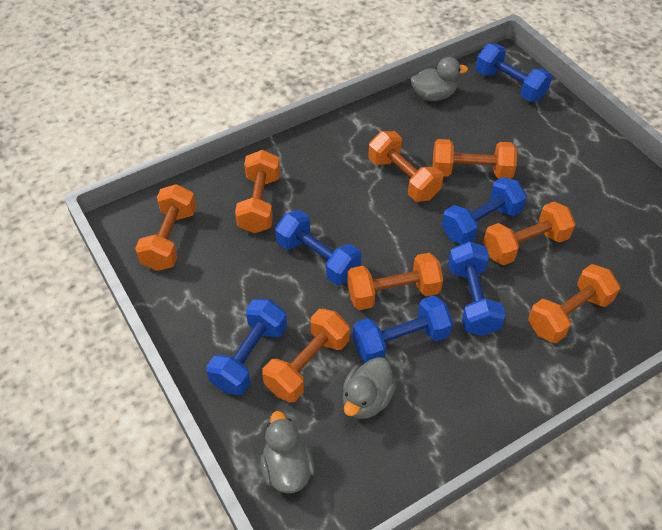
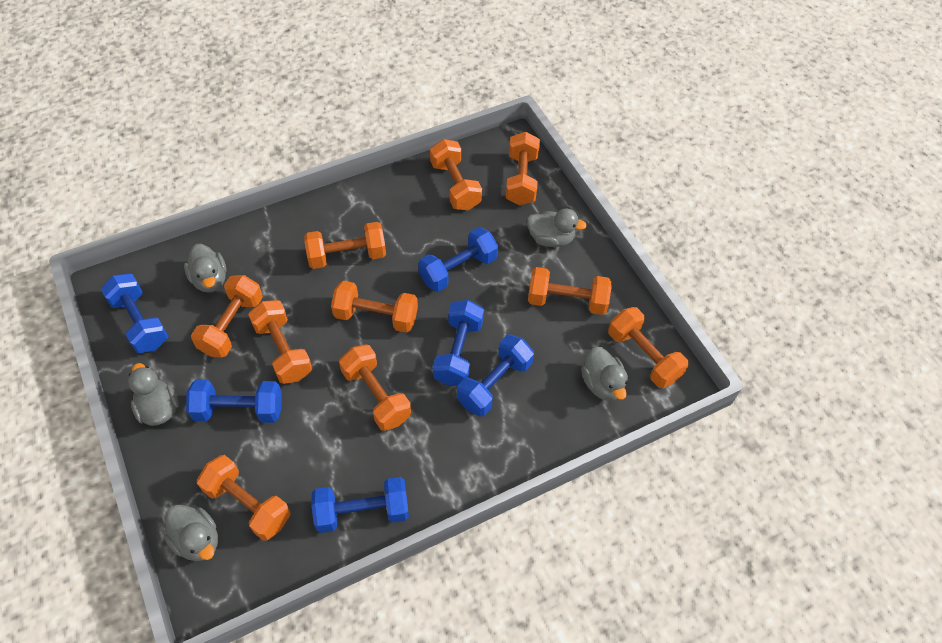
grey duck: 3 -> 5
orange dumbbell: 8 -> 10

